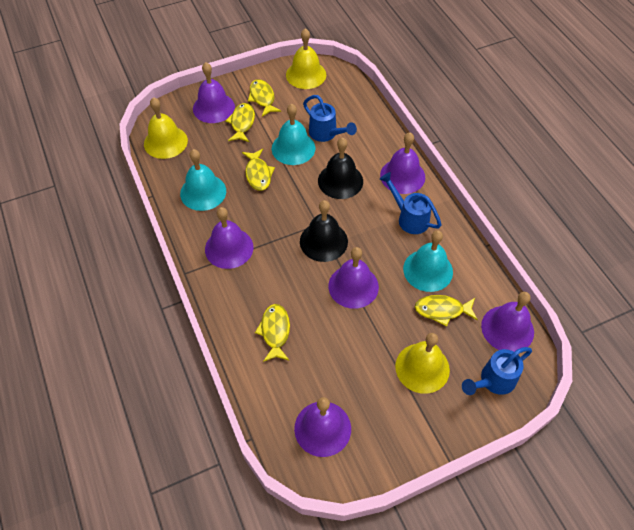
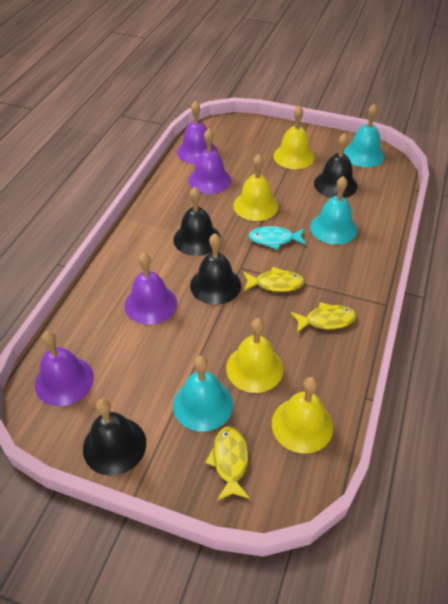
black bell: 2 -> 4
blue watering can: 3 -> 0
purple bell: 6 -> 4
turquoise fish: 0 -> 1
yellow bell: 3 -> 4
yellow fish: 5 -> 3

